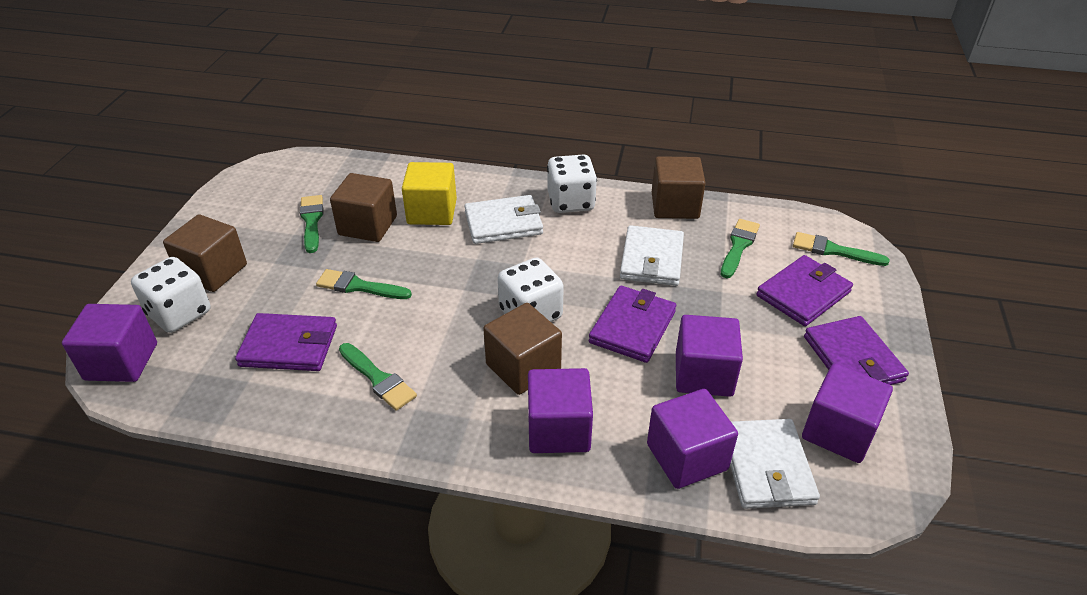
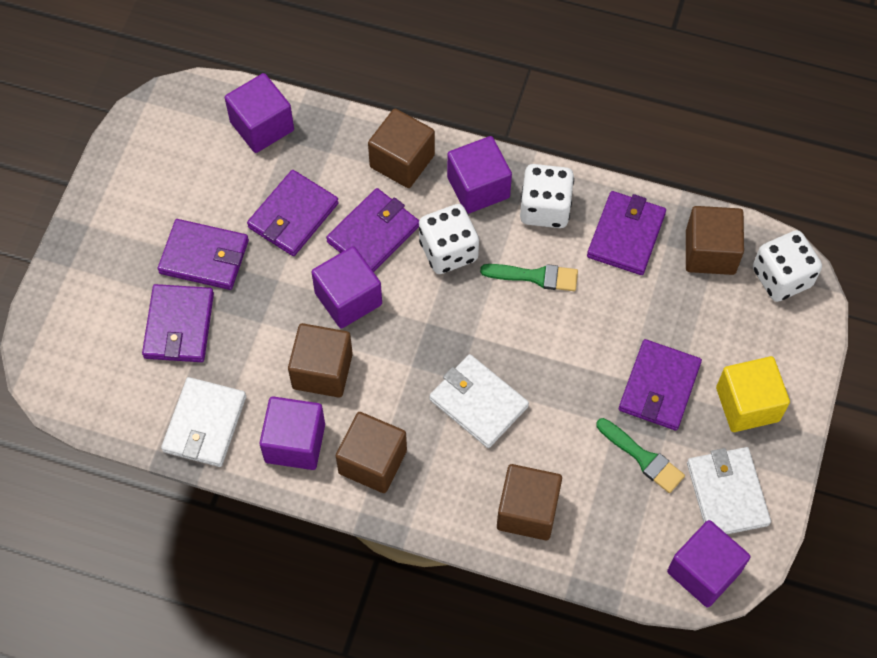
brown cube: 4 -> 5
green brush: 5 -> 2
purple wallet: 4 -> 6

